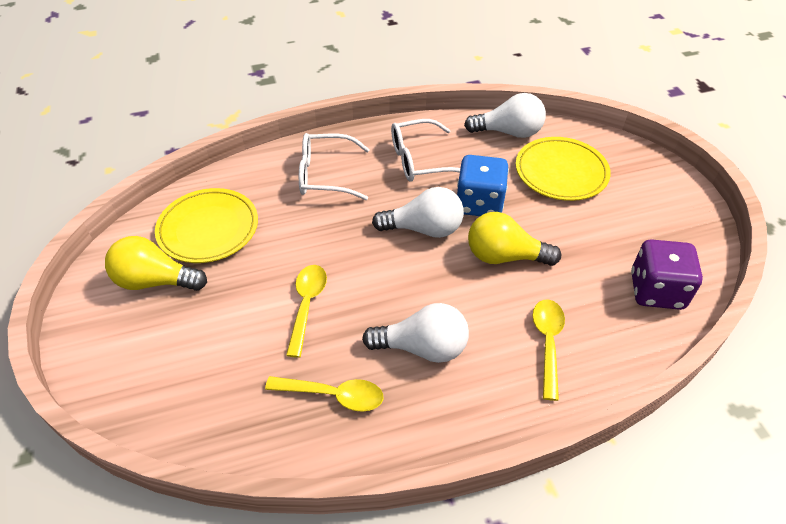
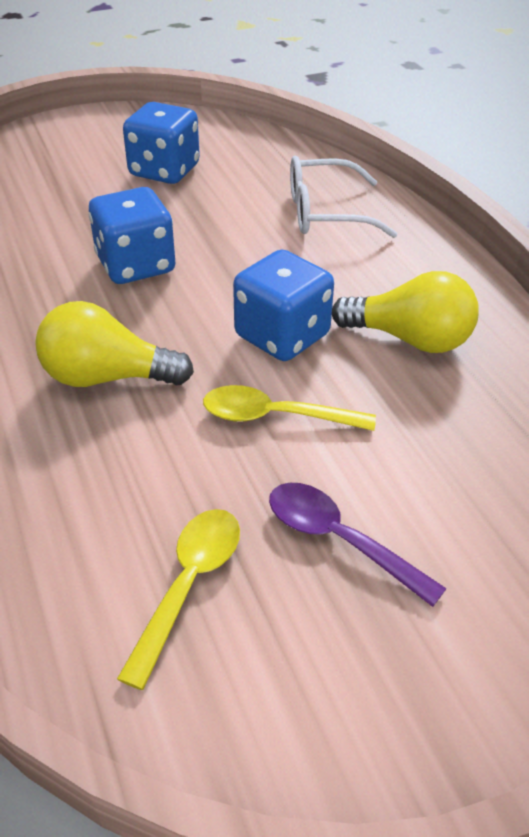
blue dice: 1 -> 3
purple dice: 1 -> 0
purple spoon: 0 -> 1
white glasses: 2 -> 1
white light bulb: 3 -> 0
yellow plate: 2 -> 0
yellow spoon: 3 -> 2

